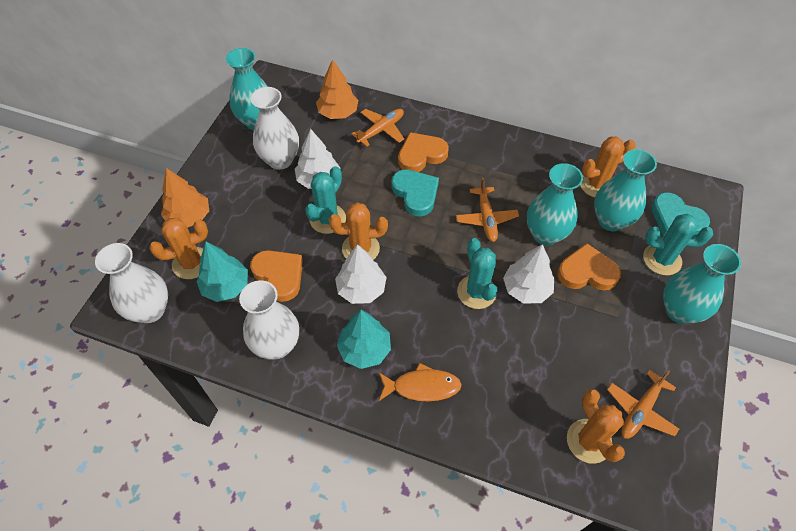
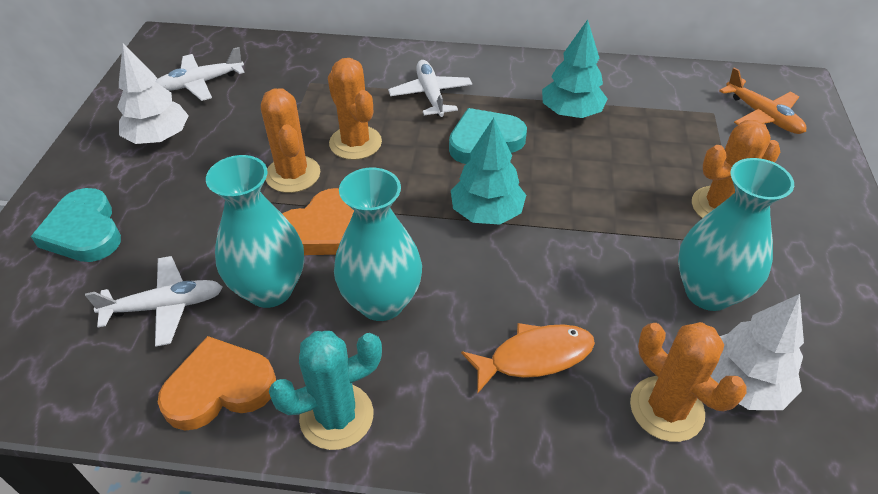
orange heart: 3 -> 2
orange plane: 3 -> 1
orange tree: 2 -> 0
turquoise cactus: 3 -> 1
turquoise vase: 4 -> 3
white plane: 0 -> 3
white tree: 3 -> 2
white vase: 3 -> 0

